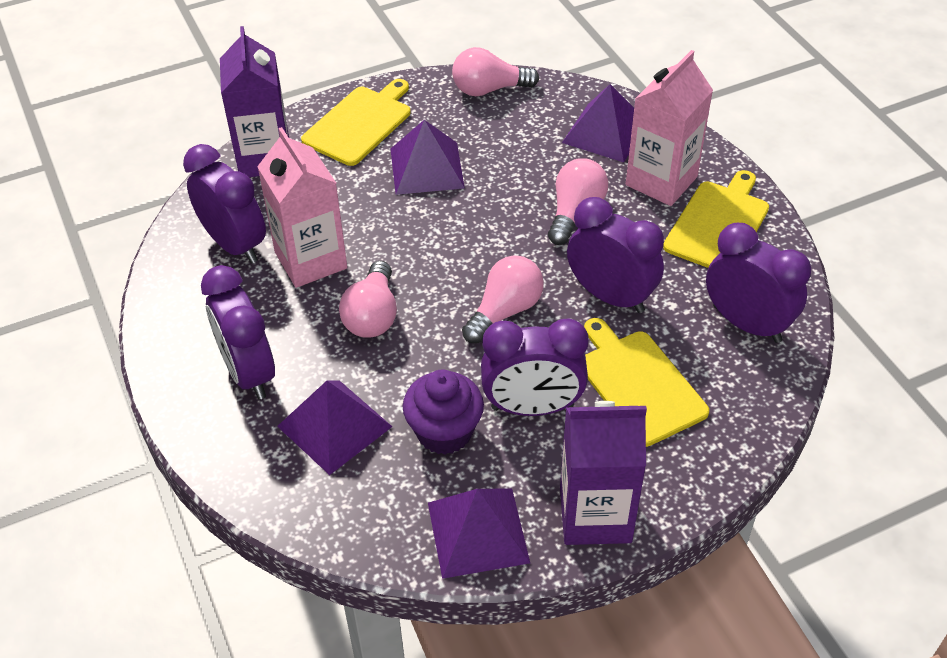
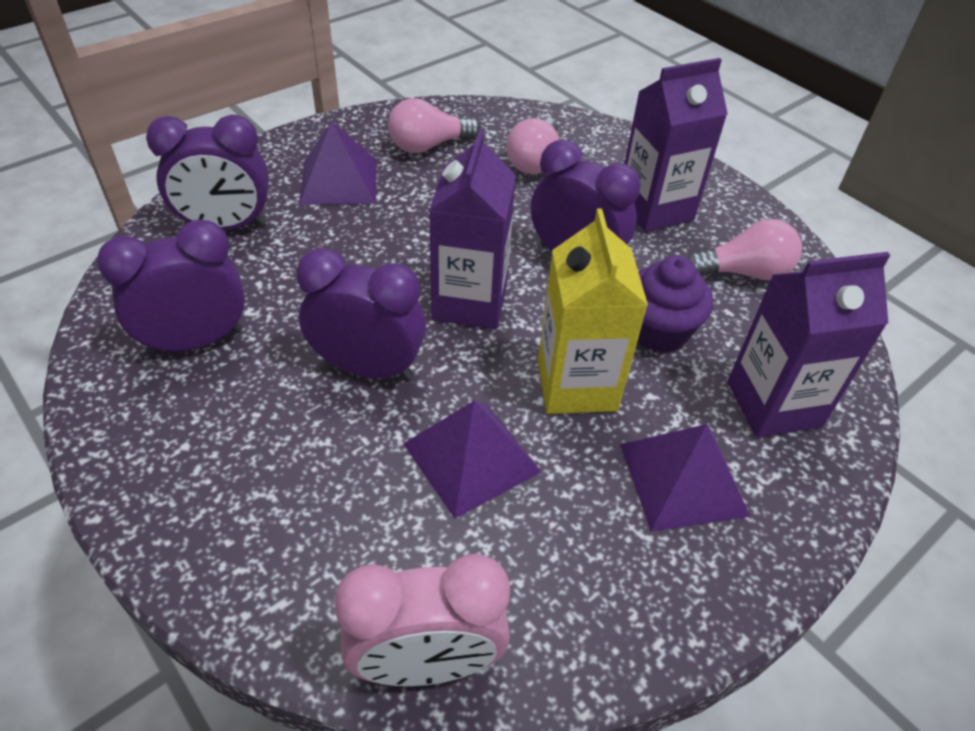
pink carton: 2 -> 0
pink clock: 0 -> 1
pink light bulb: 4 -> 3
purple carton: 2 -> 3
purple clock: 5 -> 4
purple pyramid: 4 -> 3
yellow carton: 0 -> 1
yellow cutting board: 3 -> 0

